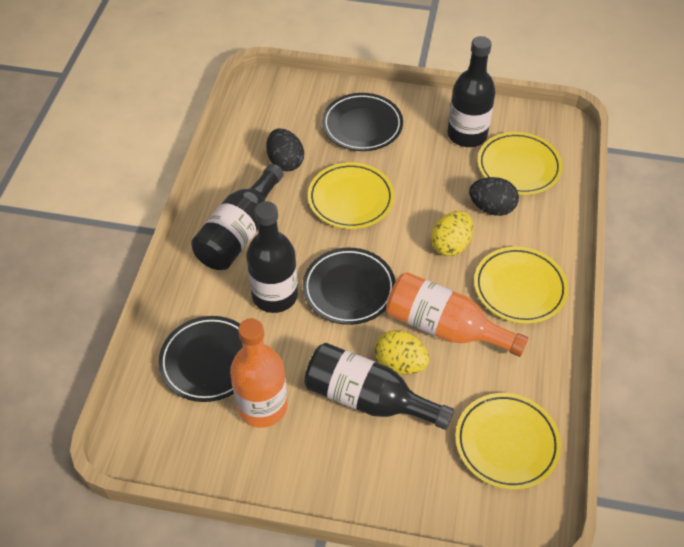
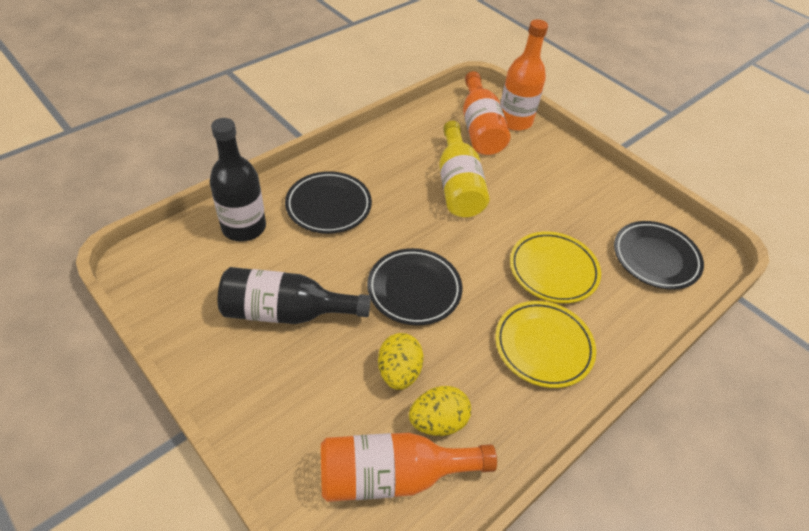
black bottle: 4 -> 2
black egg: 2 -> 0
orange bottle: 2 -> 3
yellow bottle: 0 -> 1
yellow plate: 4 -> 2

